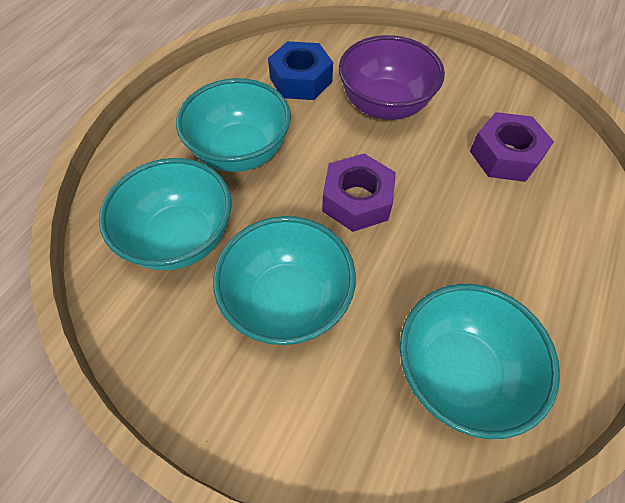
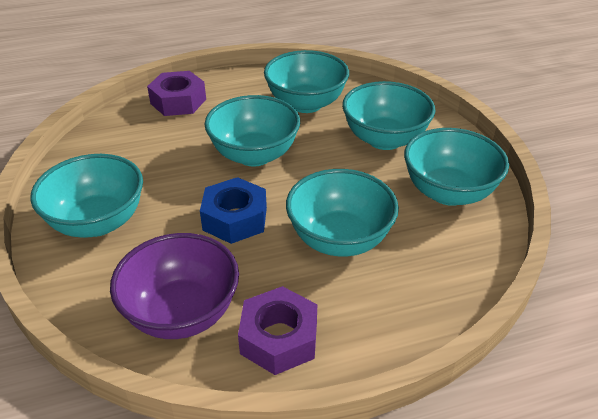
turquoise bowl: 4 -> 6

